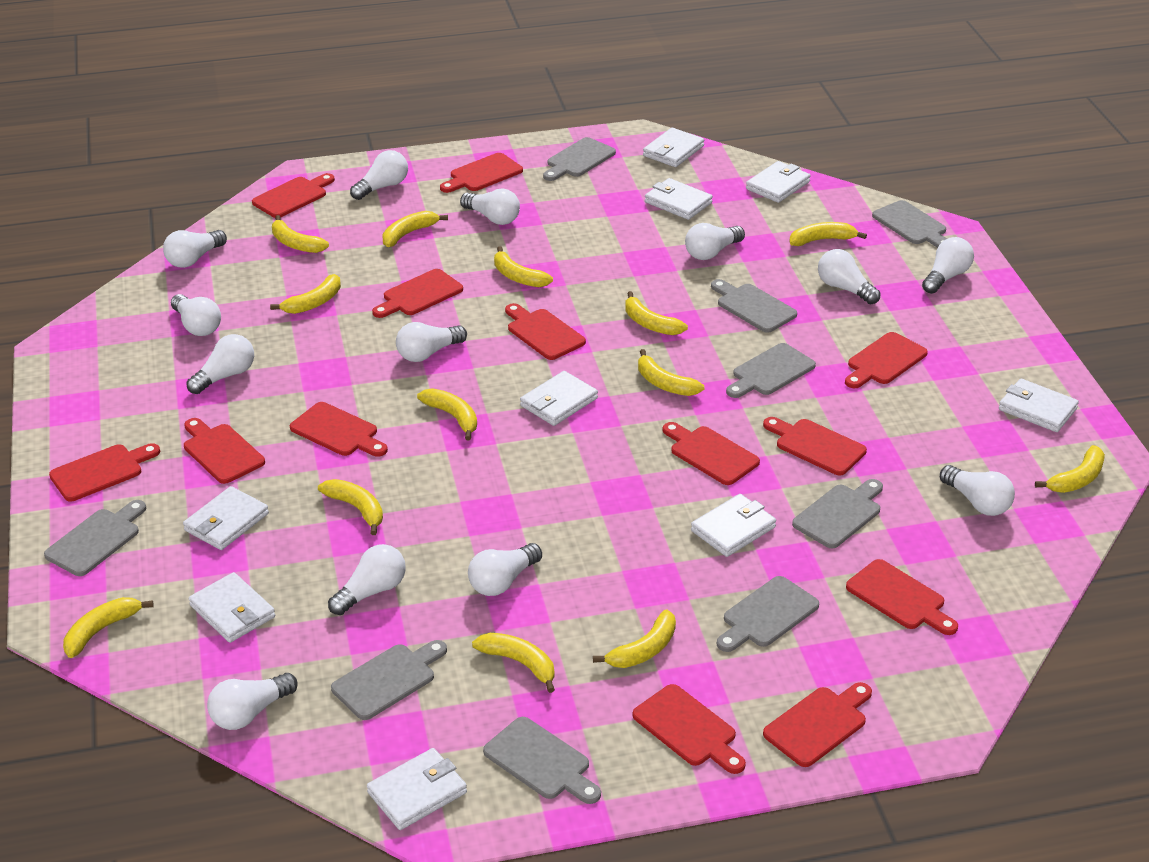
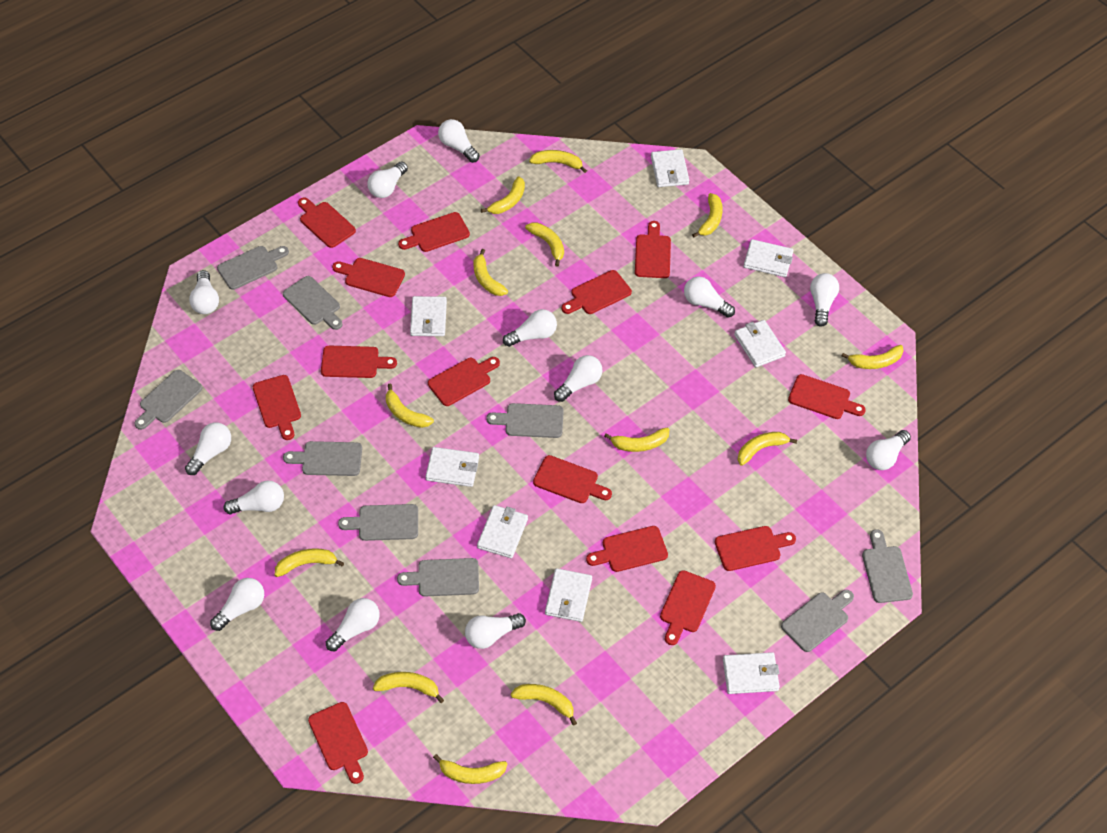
red cutting board: 13 -> 14
white wallet: 9 -> 8

